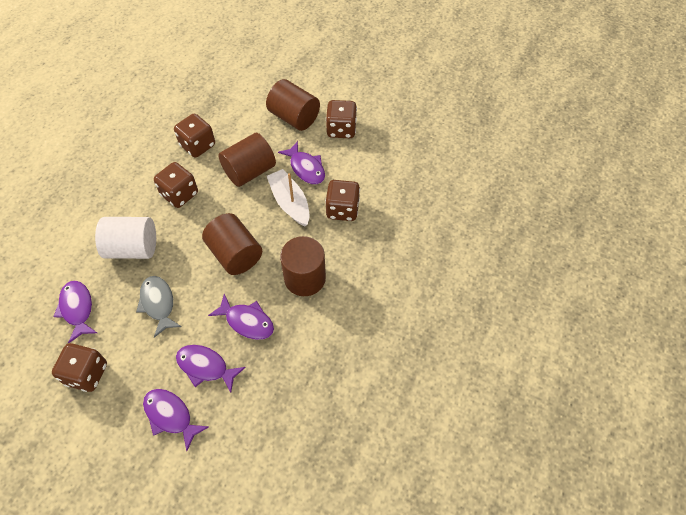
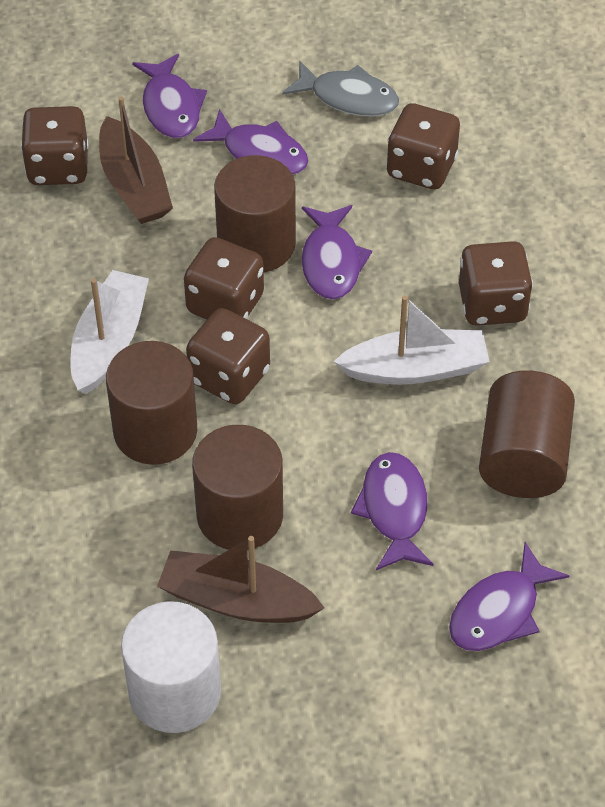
brown boat: 0 -> 2
white boat: 1 -> 2

